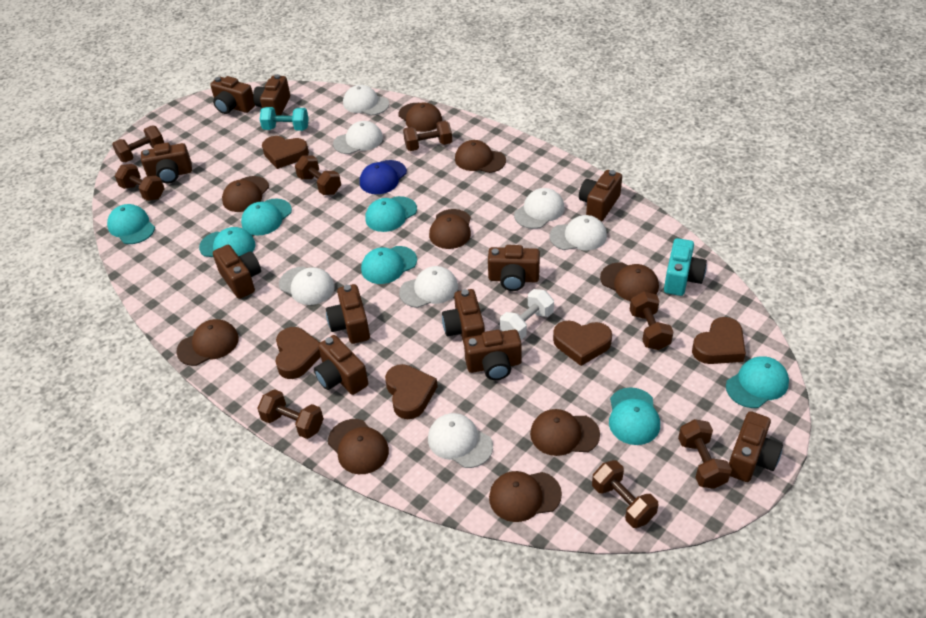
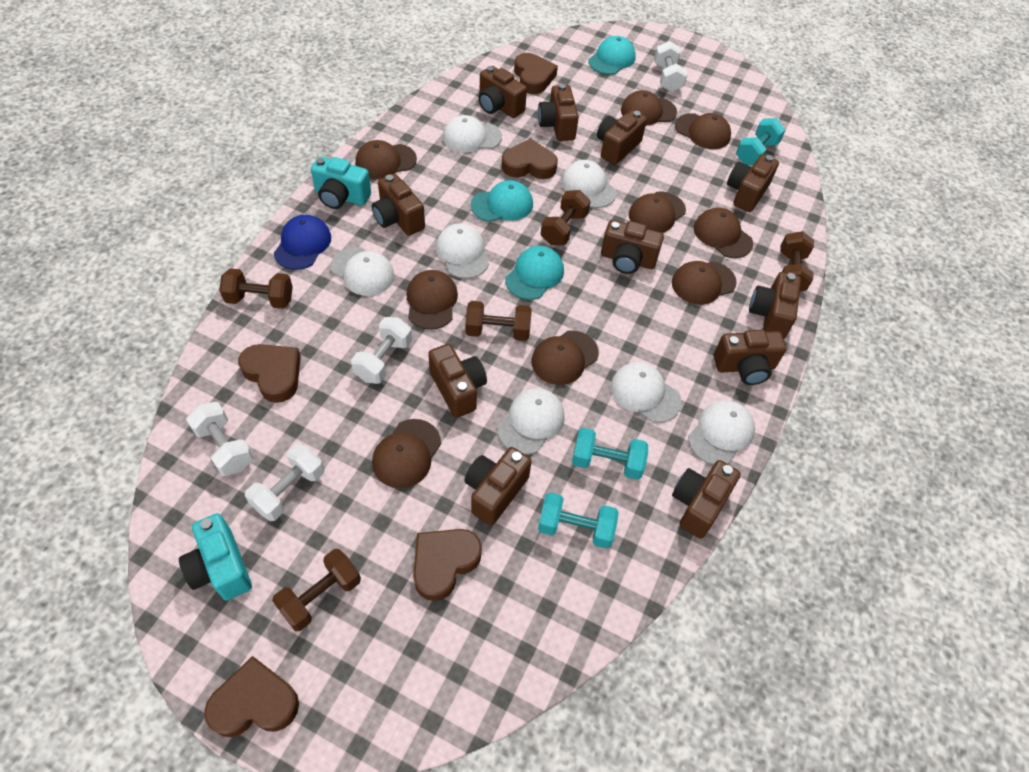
brown dumbbell: 8 -> 5
turquoise camera: 1 -> 2
turquoise cap: 7 -> 3
turquoise dumbbell: 1 -> 3
white dumbbell: 1 -> 4

